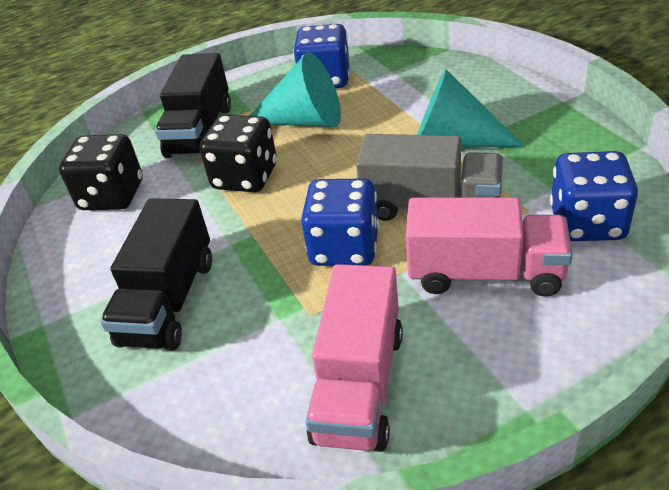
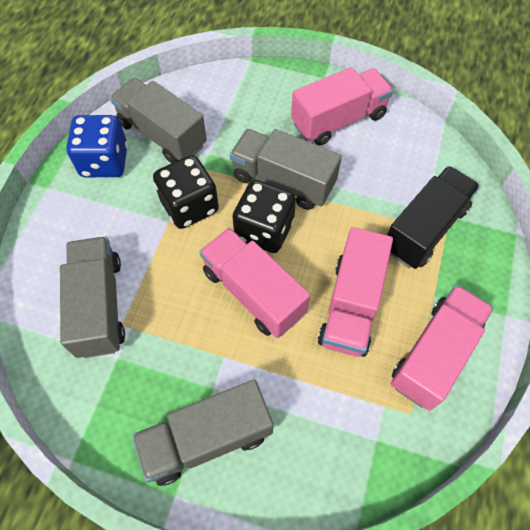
black truck: 2 -> 1
blue dice: 3 -> 1
grey truck: 1 -> 4
pink truck: 2 -> 4
turquoise cone: 2 -> 0

